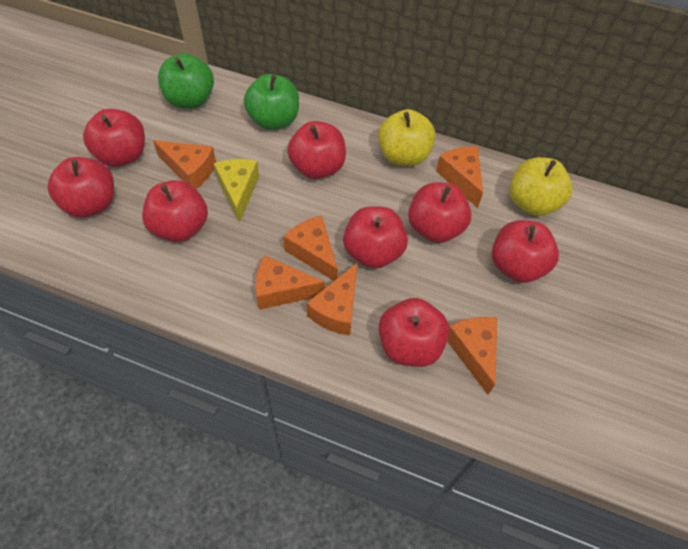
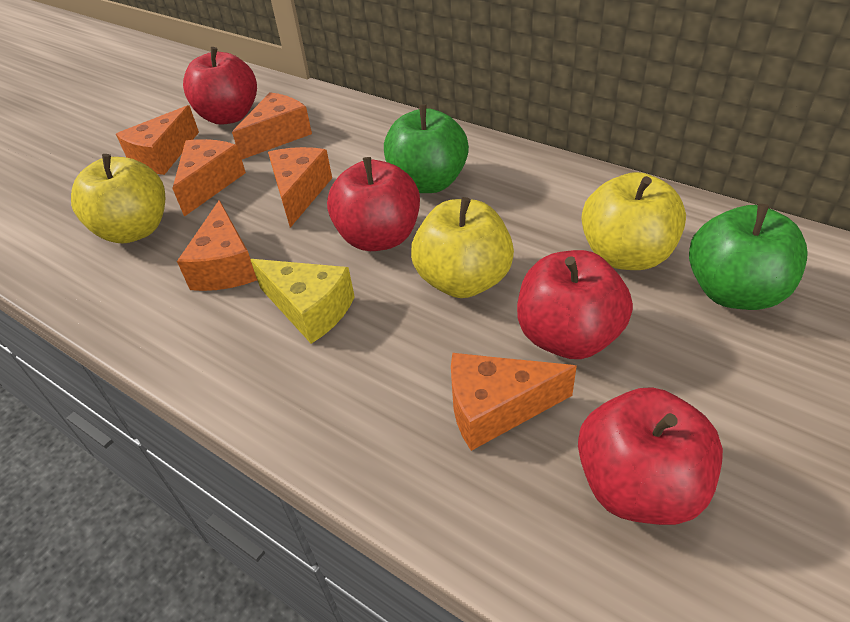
red apple: 8 -> 4
yellow apple: 2 -> 3

